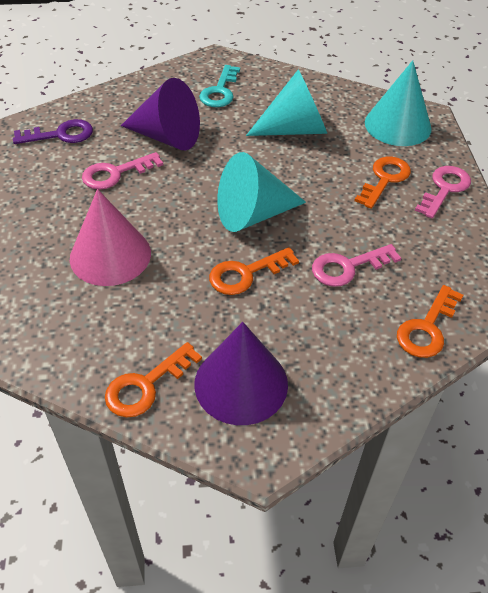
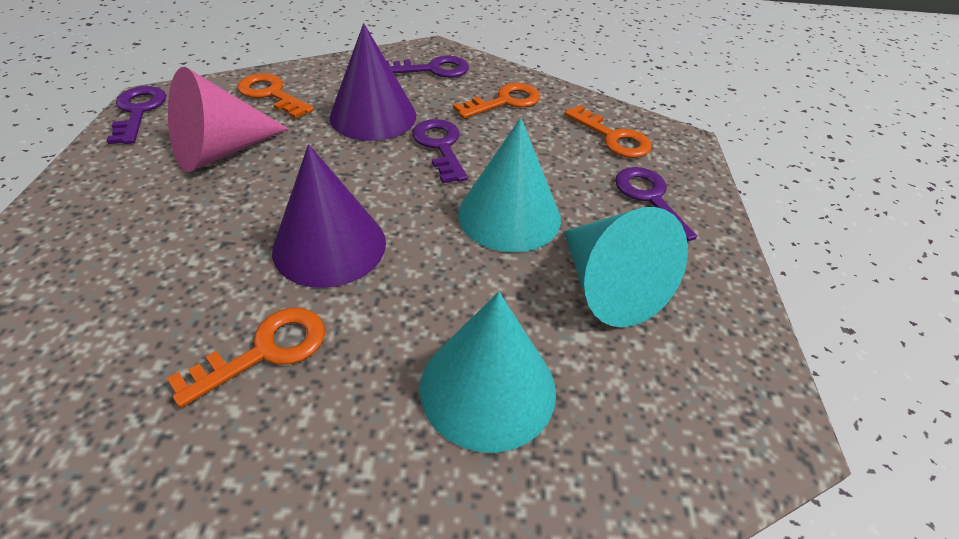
pink key: 3 -> 0
purple key: 1 -> 4
turquoise key: 1 -> 0

